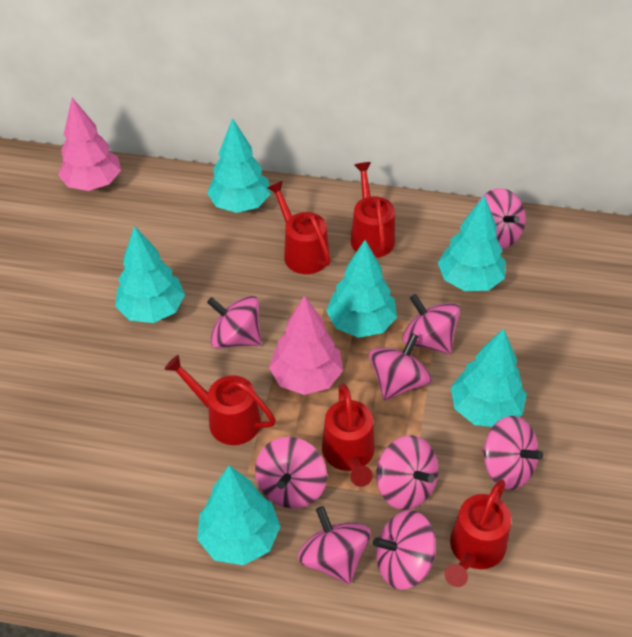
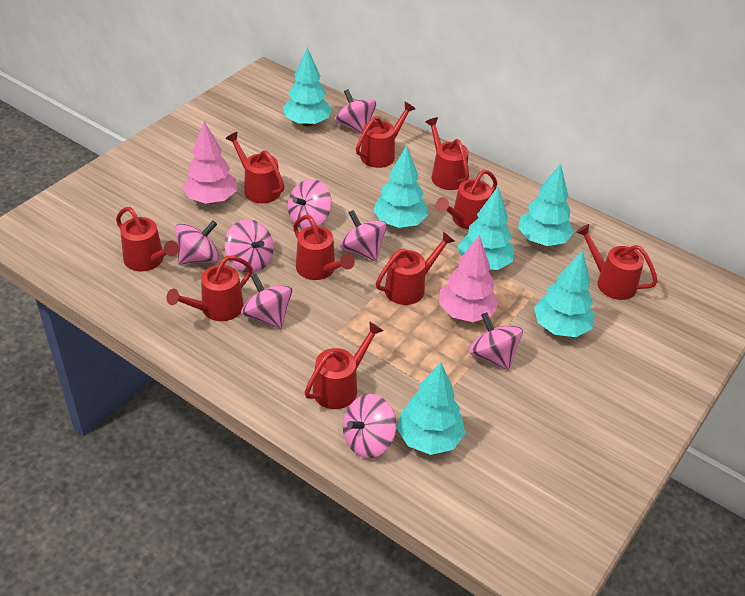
pink spinning top: 9 -> 8
red watering can: 5 -> 10

